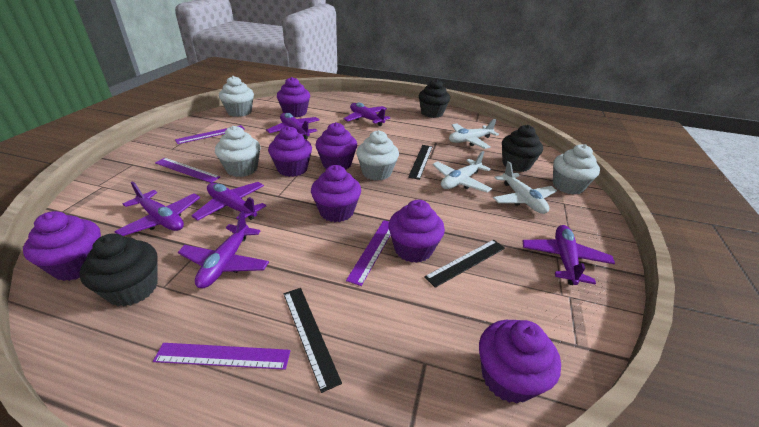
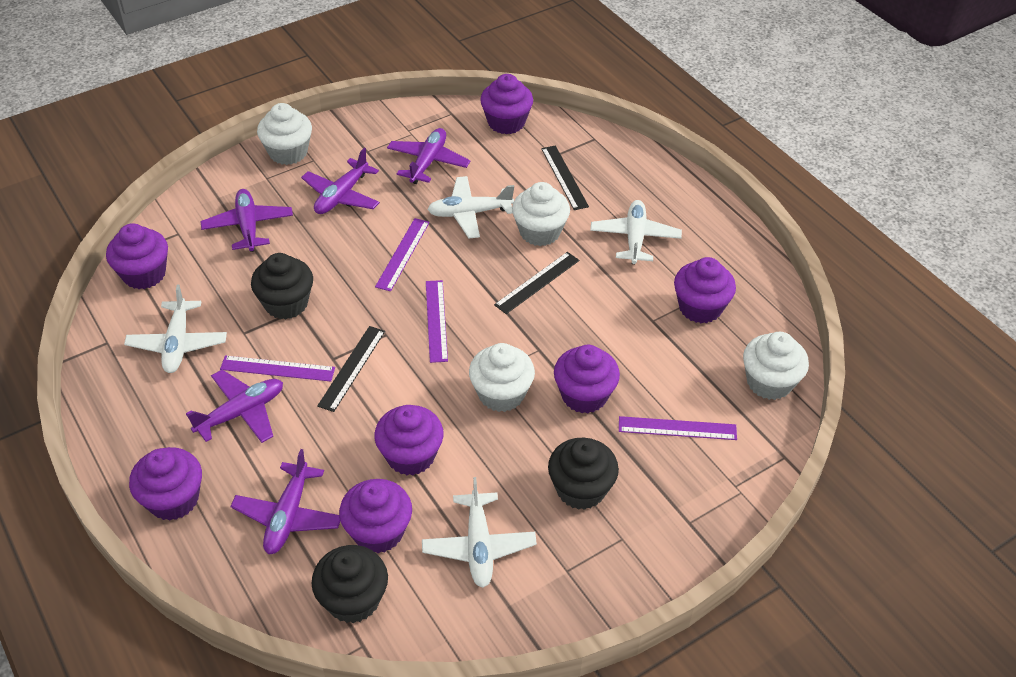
purple plane: 6 -> 5
white plane: 3 -> 4

